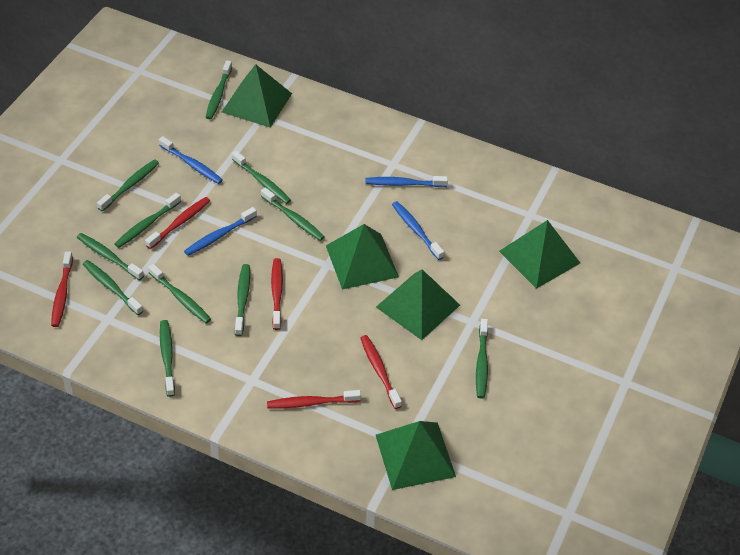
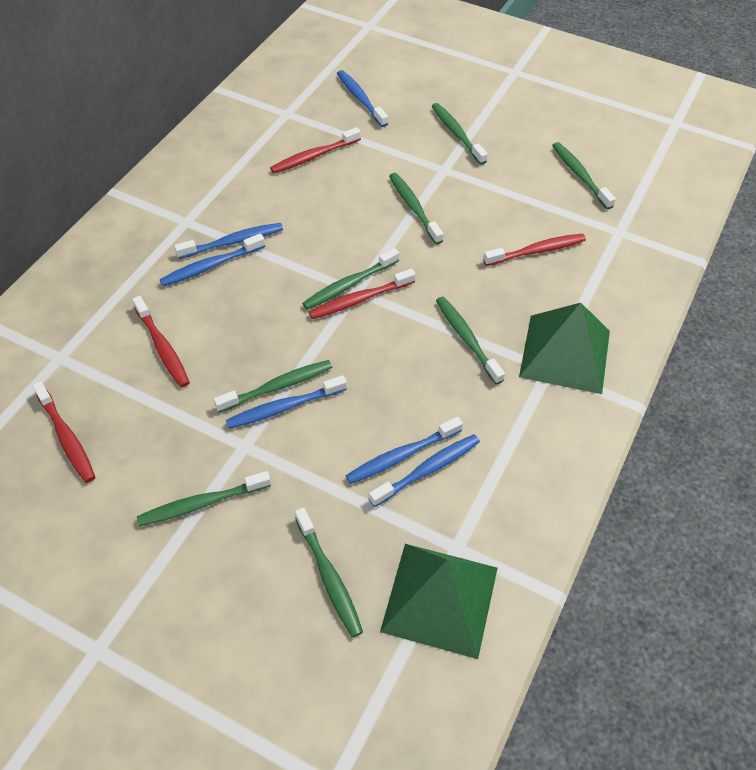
blue toothbrush: 4 -> 6
green pyramid: 5 -> 2
green toothbrush: 11 -> 8

